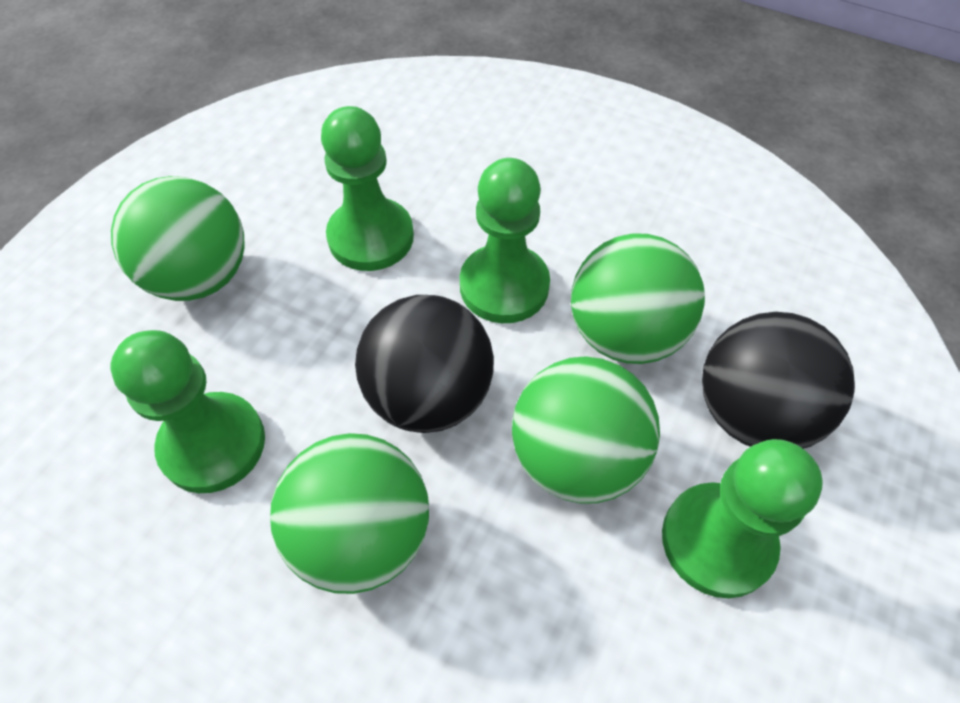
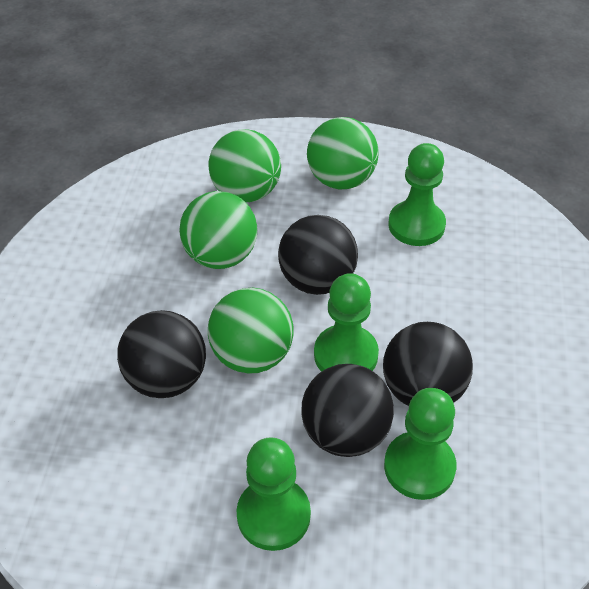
black ball: 2 -> 4

